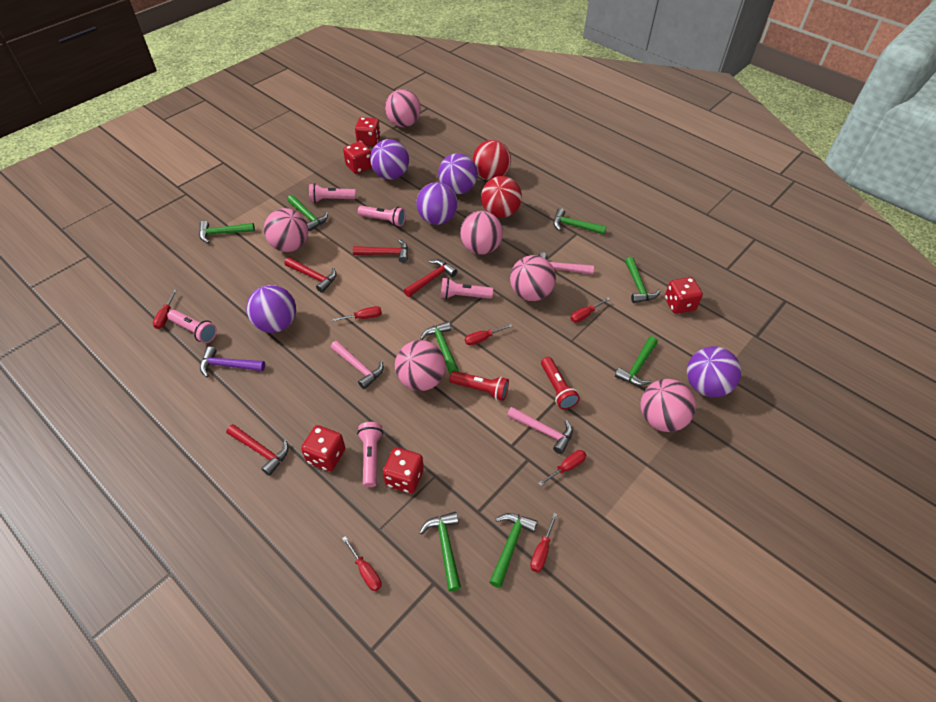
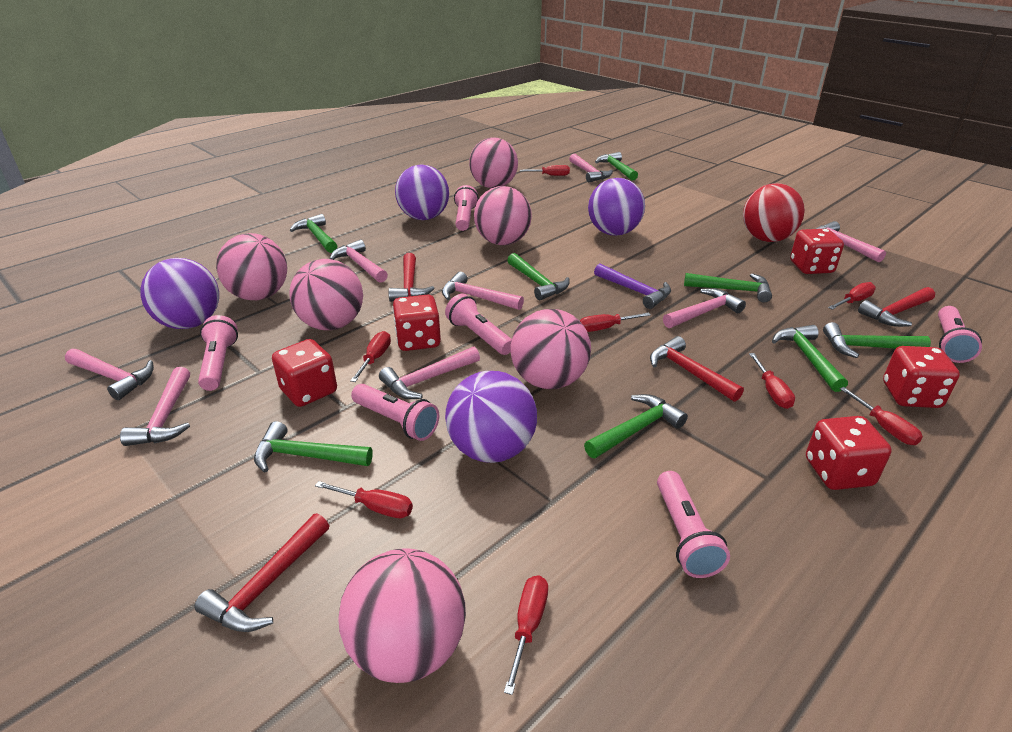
pink flashlight: 5 -> 6
pink hammer: 3 -> 8
purple ball: 5 -> 4
red ball: 2 -> 1
red flashlight: 2 -> 0
red screwdriver: 7 -> 8

